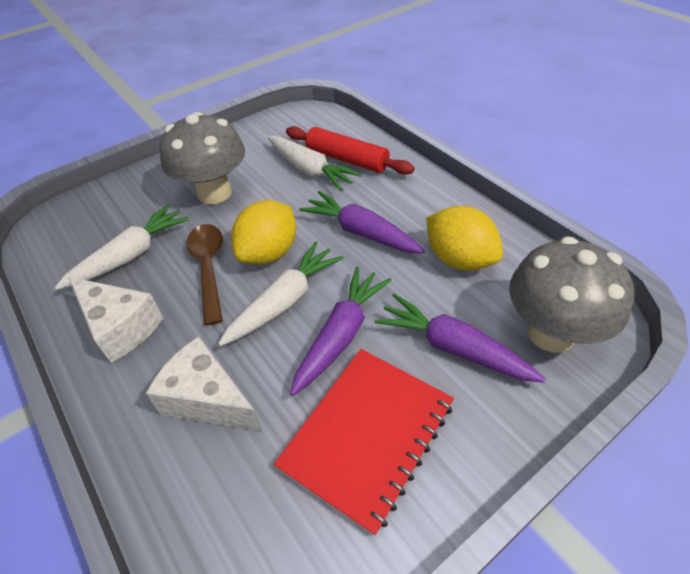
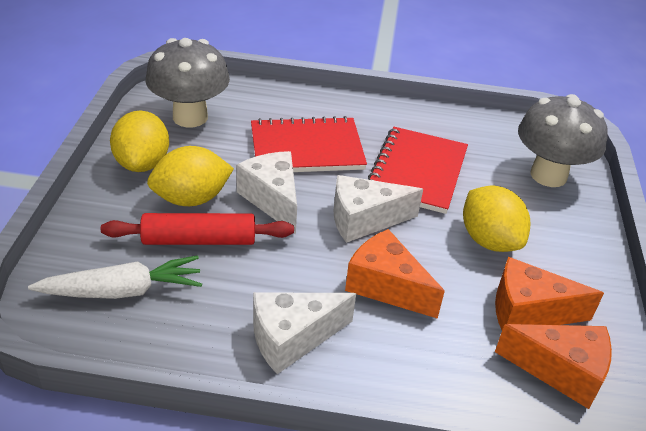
brown spoon: 1 -> 0
orange cheese: 0 -> 3
purple carrot: 3 -> 0
red notebook: 1 -> 2
white carrot: 3 -> 1
white cheese: 2 -> 3
yellow lemon: 2 -> 3

